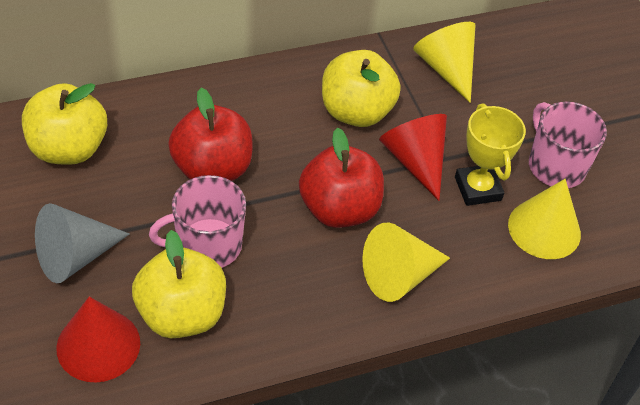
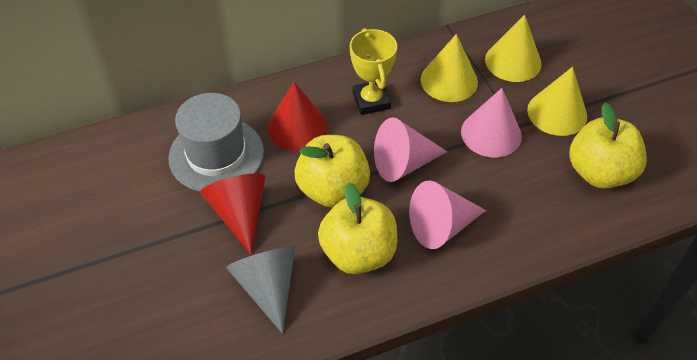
grey hat: 0 -> 1
pink cone: 0 -> 3
pink mug: 2 -> 0
red apple: 2 -> 0

